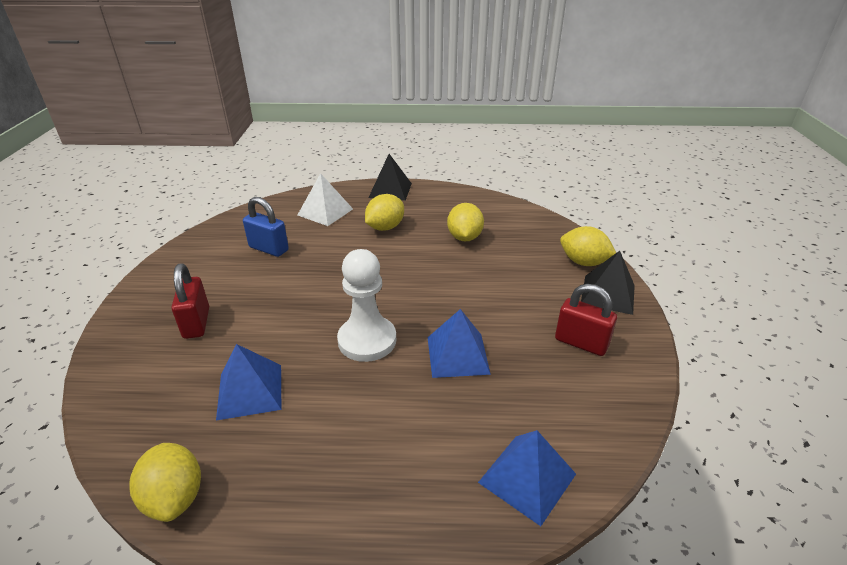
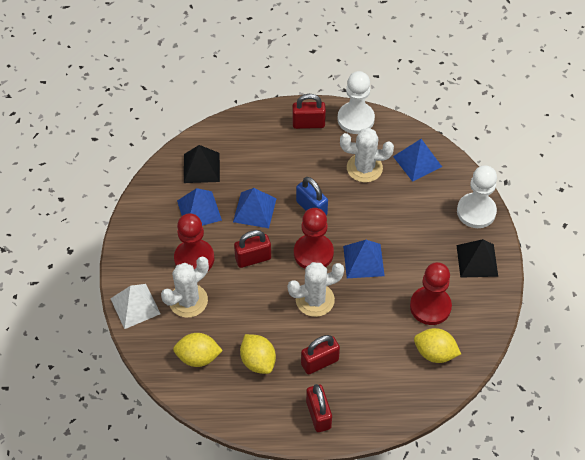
blue pyramid: 3 -> 4
red padlock: 2 -> 4
red pawn: 0 -> 3
white cactus: 0 -> 3
white pawn: 1 -> 2
yellow lemon: 4 -> 3

